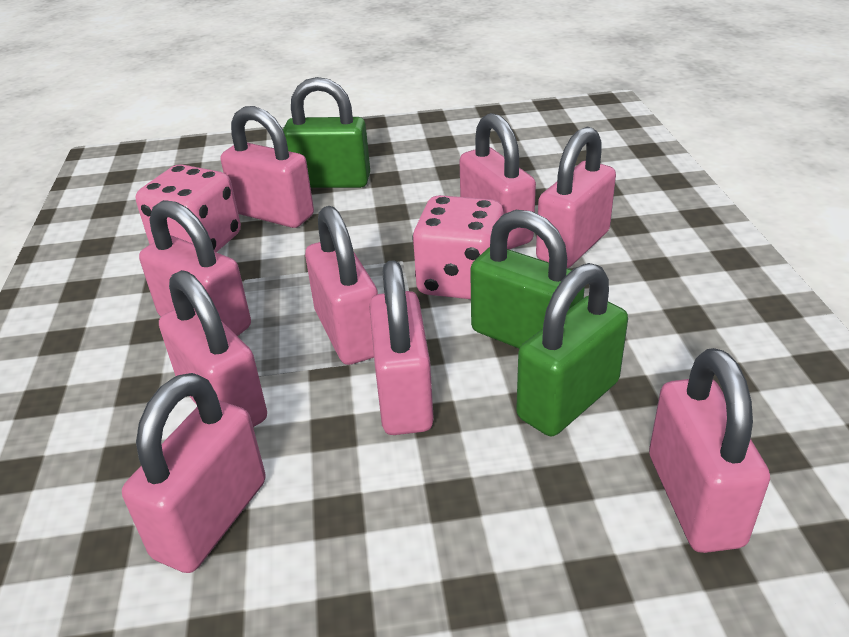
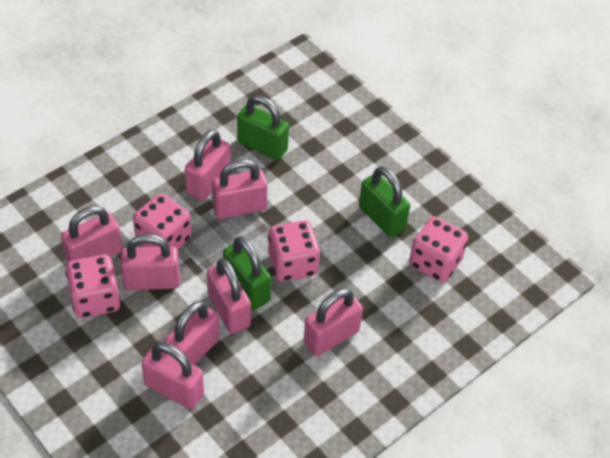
pink dice: 2 -> 4
pink padlock: 9 -> 8

